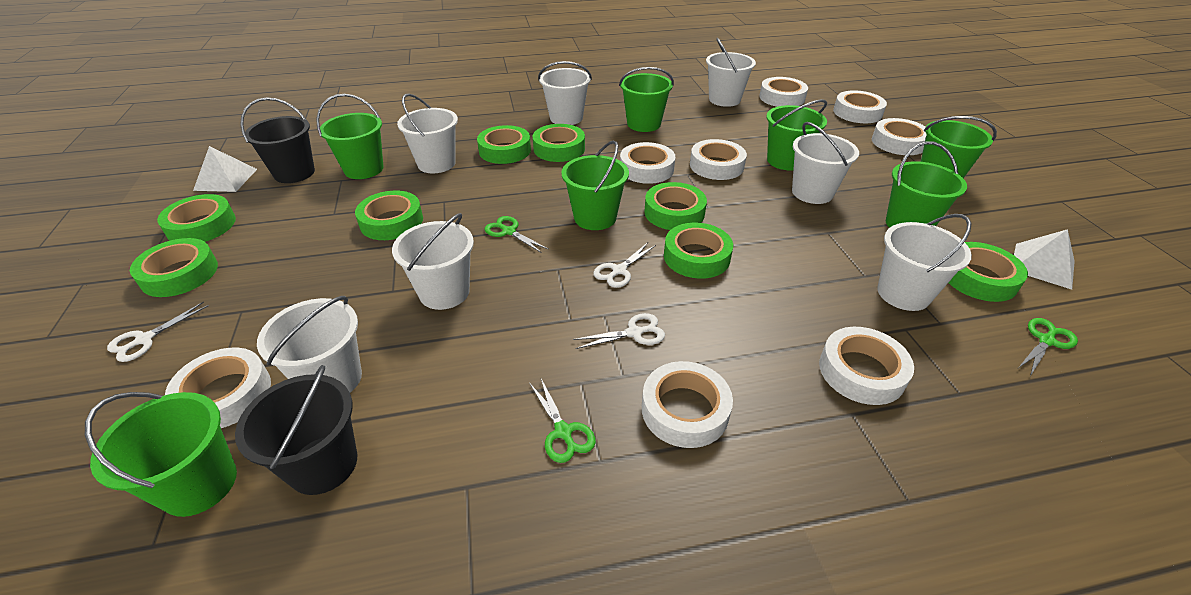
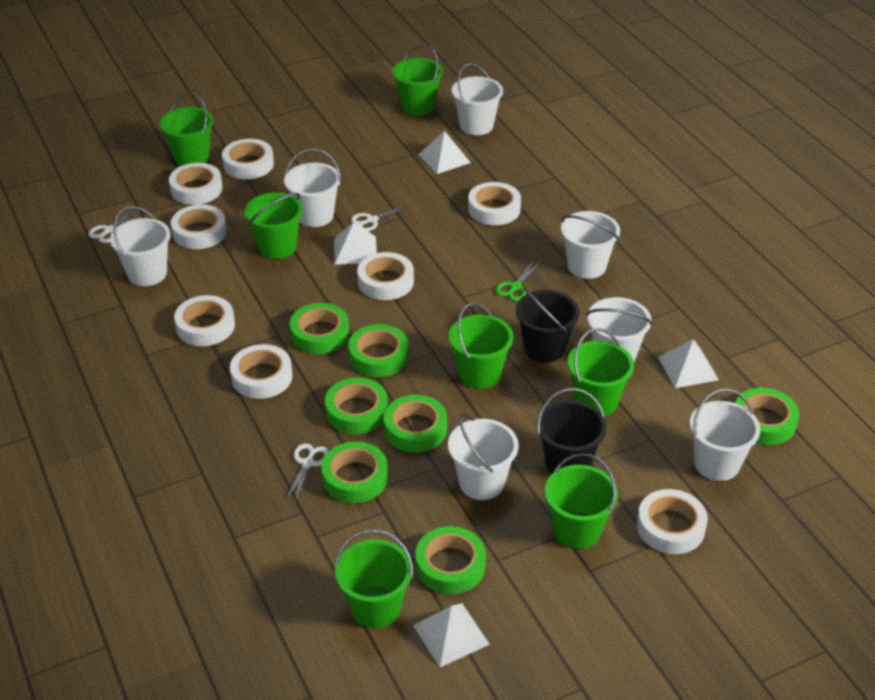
green scissors: 3 -> 1
green tape: 8 -> 7
white pyramid: 2 -> 4

